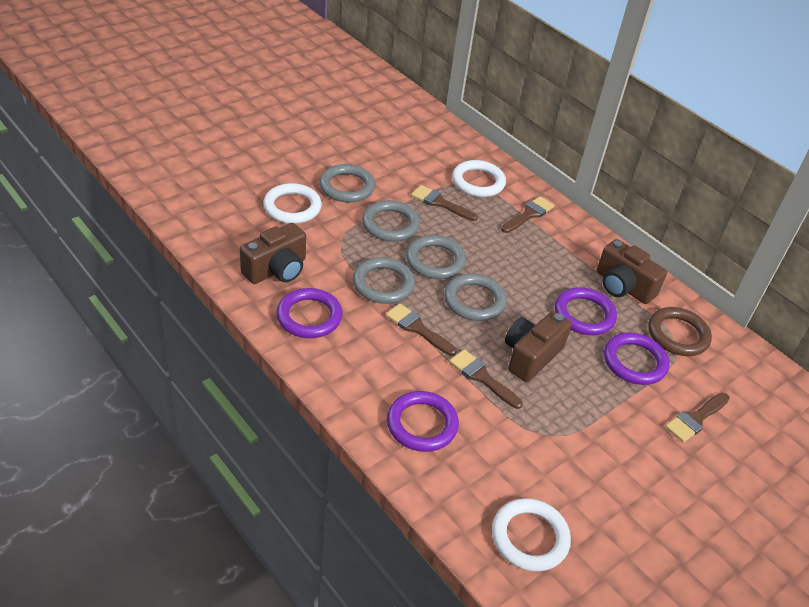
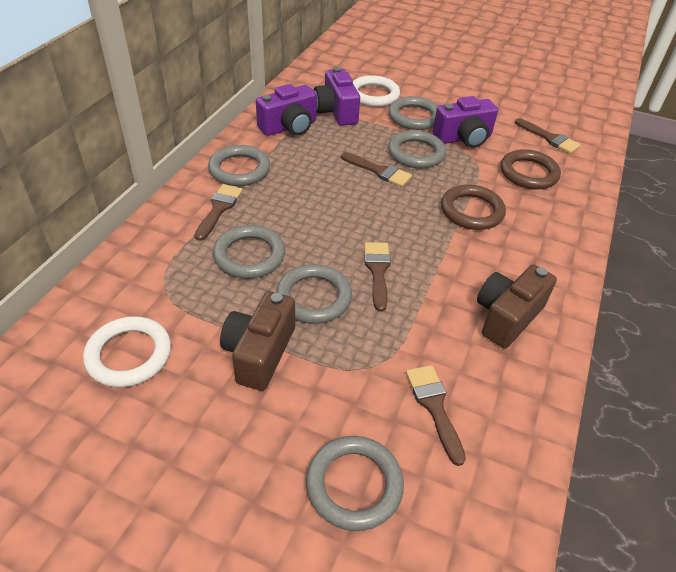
brown camera: 3 -> 2
brown ring: 1 -> 2
grey ring: 5 -> 6
purple camera: 0 -> 3
purple ring: 4 -> 0
white ring: 3 -> 2

